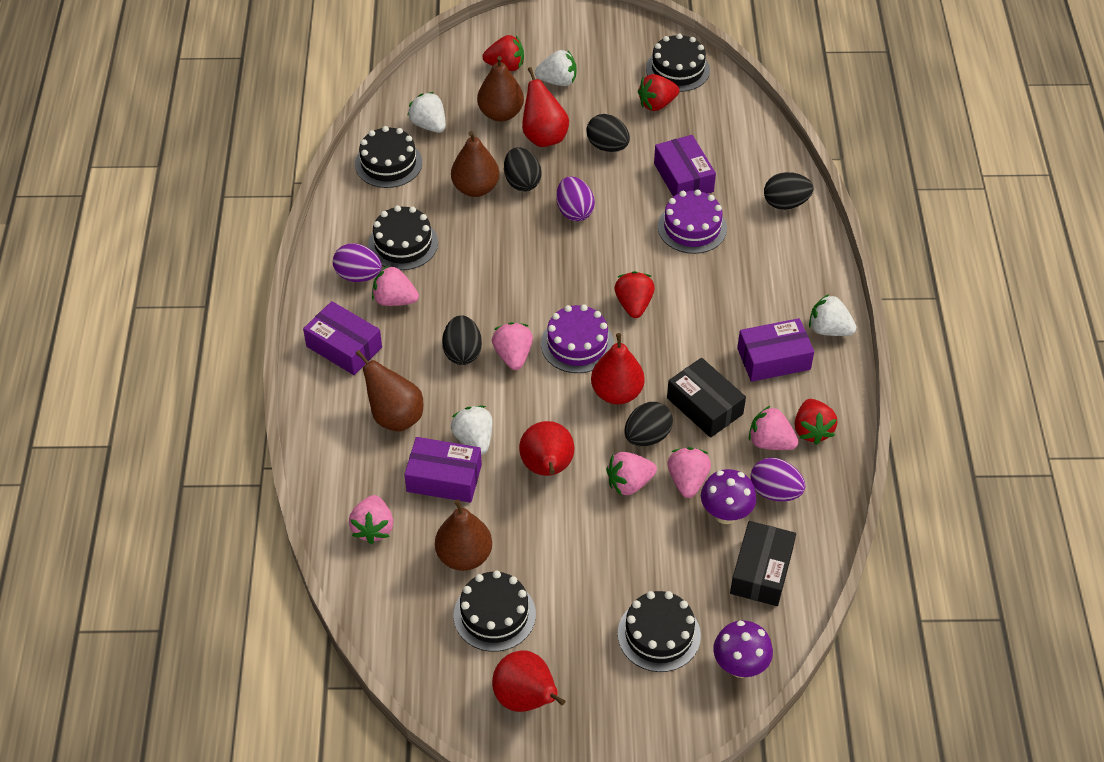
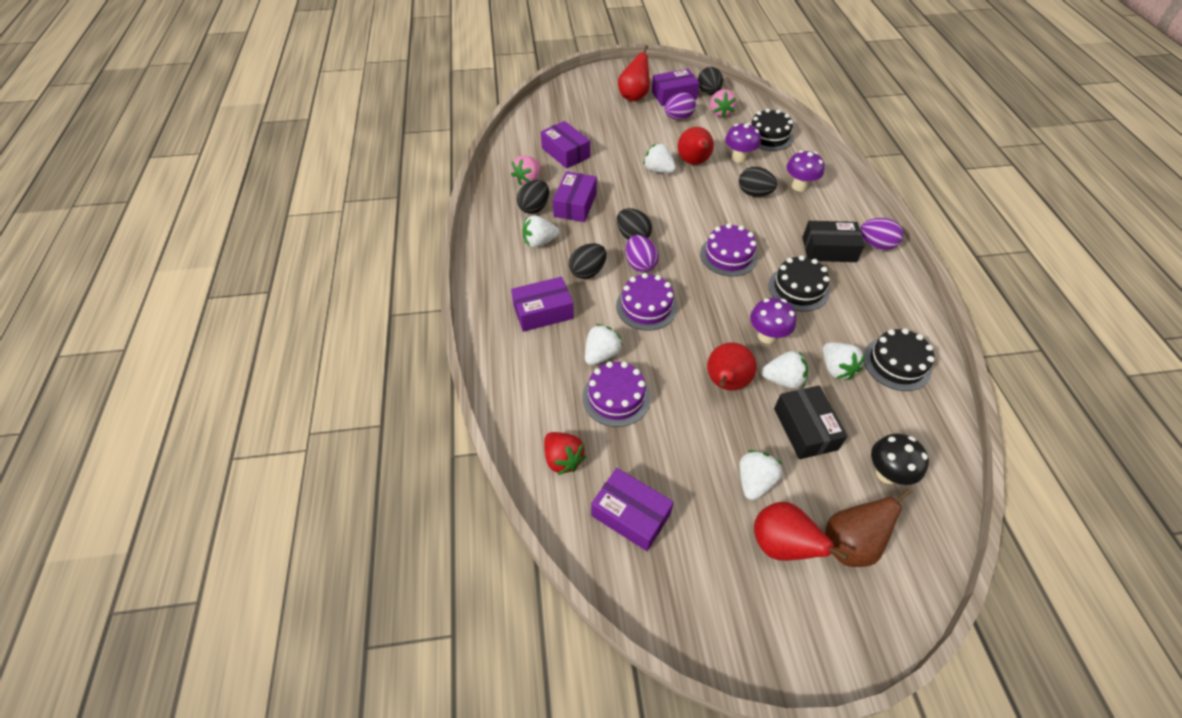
black cake: 5 -> 3
black mushroom: 0 -> 1
brown pear: 4 -> 1
pink strawberry: 6 -> 2
purple box: 4 -> 5
purple cake: 2 -> 3
purple mushroom: 2 -> 3
red strawberry: 4 -> 1
white strawberry: 4 -> 6

